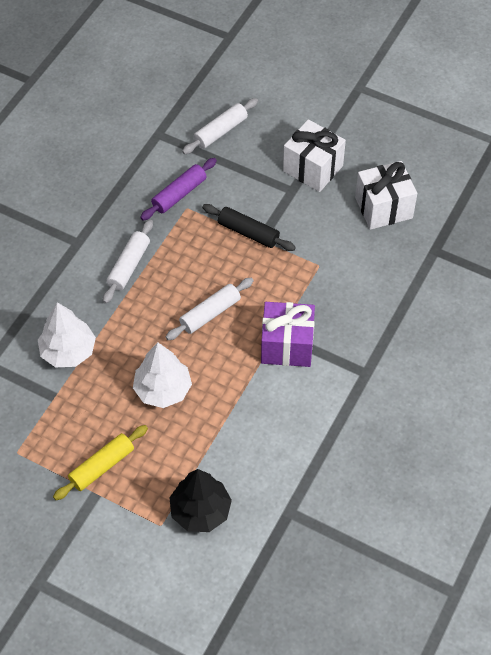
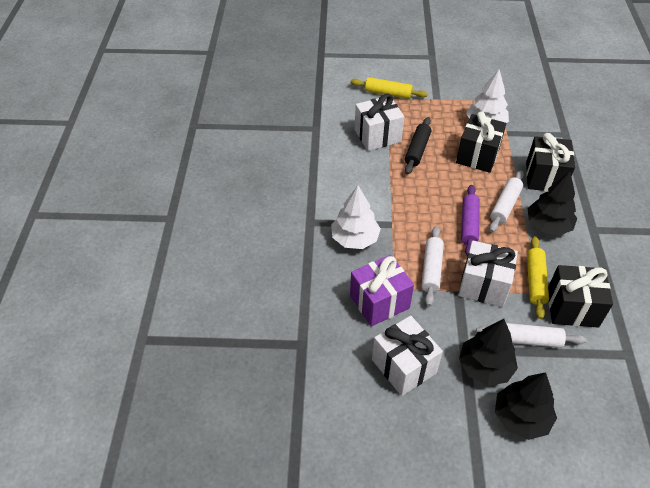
black gift: 0 -> 3
black tree: 1 -> 3
white gift: 2 -> 3
yellow rolling pin: 1 -> 2

